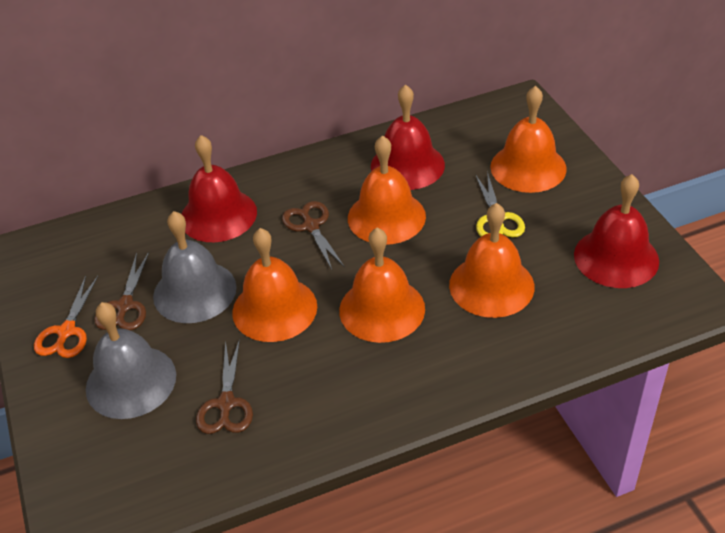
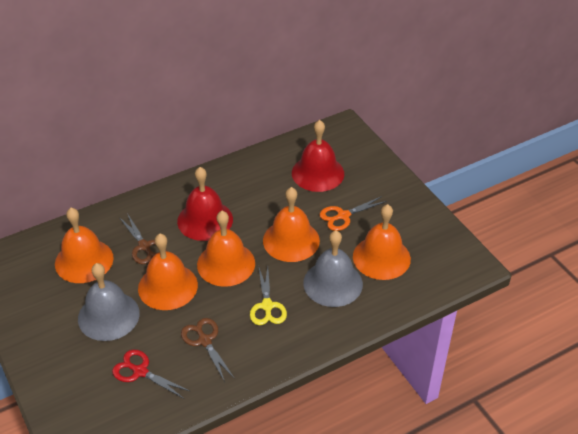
brown scissors: 3 -> 2
red bell: 3 -> 2
red scissors: 0 -> 1

